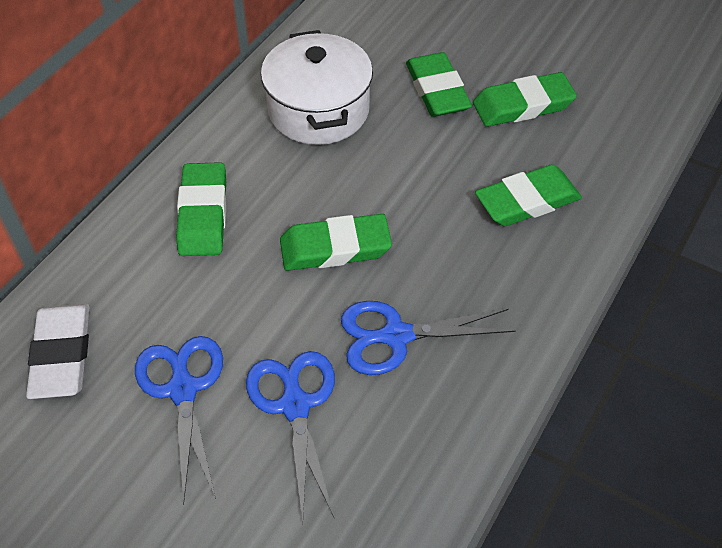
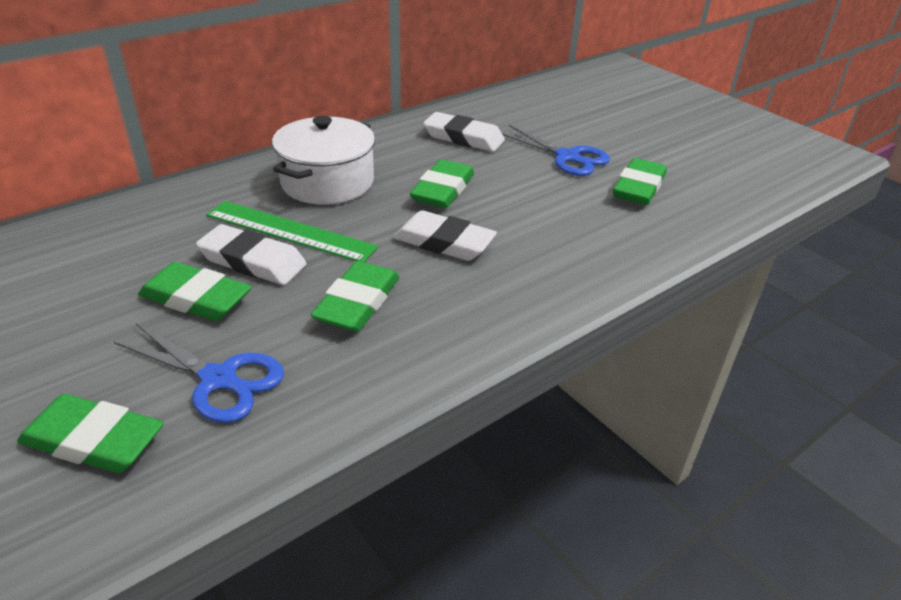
blue scissors: 3 -> 2
green ruler: 0 -> 1
white eraser: 1 -> 3

